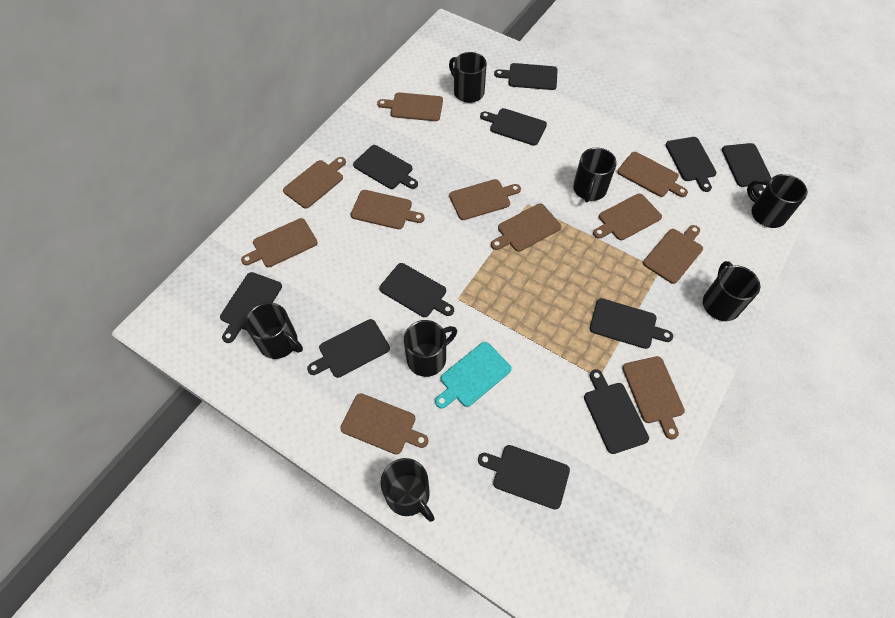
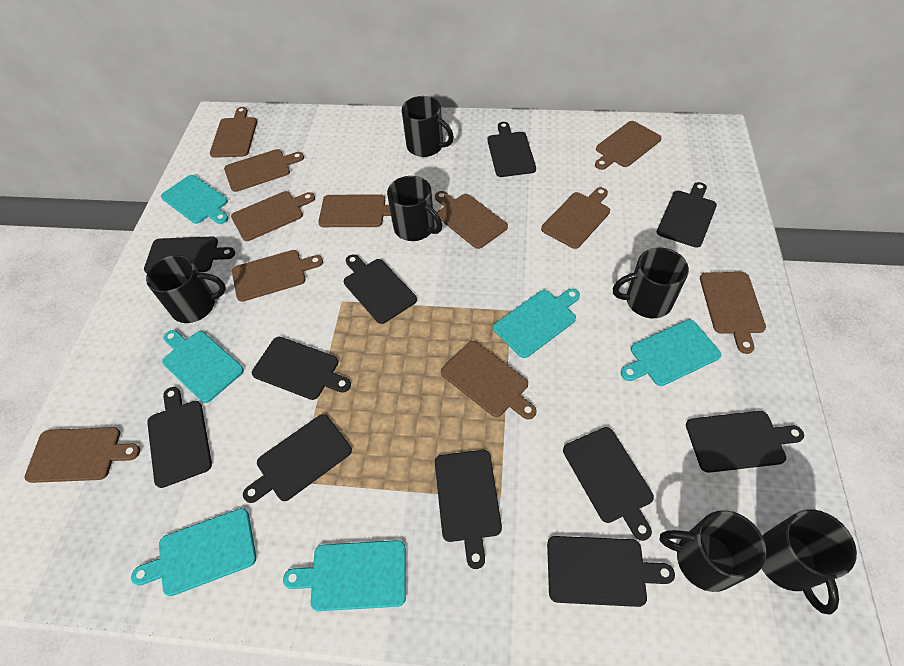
black mug: 7 -> 6
turquoise cutting board: 1 -> 6

